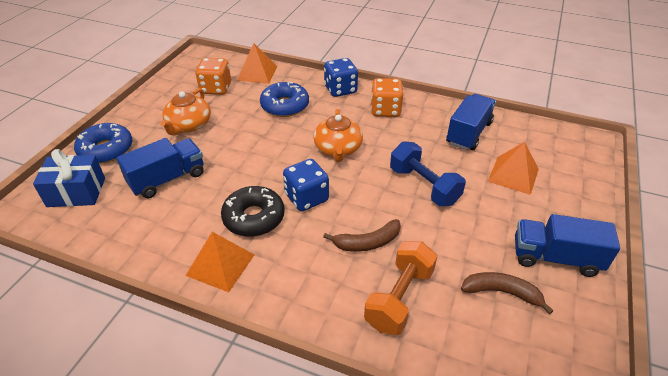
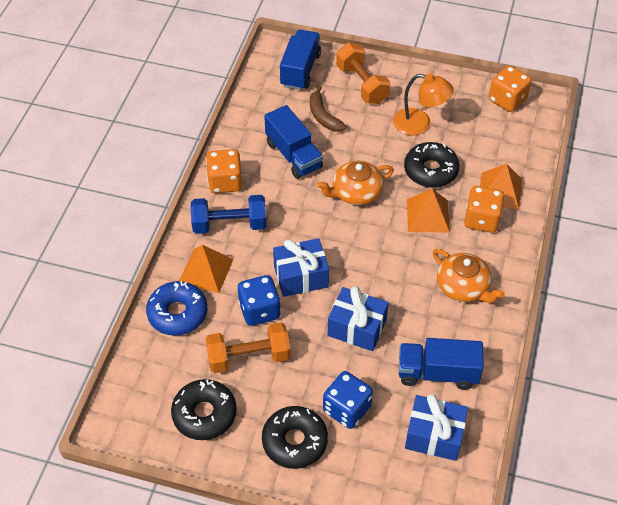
black donut: 1 -> 3
blue donut: 2 -> 1
blue gift: 1 -> 3
brown banana: 2 -> 1
orange dice: 2 -> 3
orange dumbbell: 1 -> 2
orange lamp: 0 -> 1

